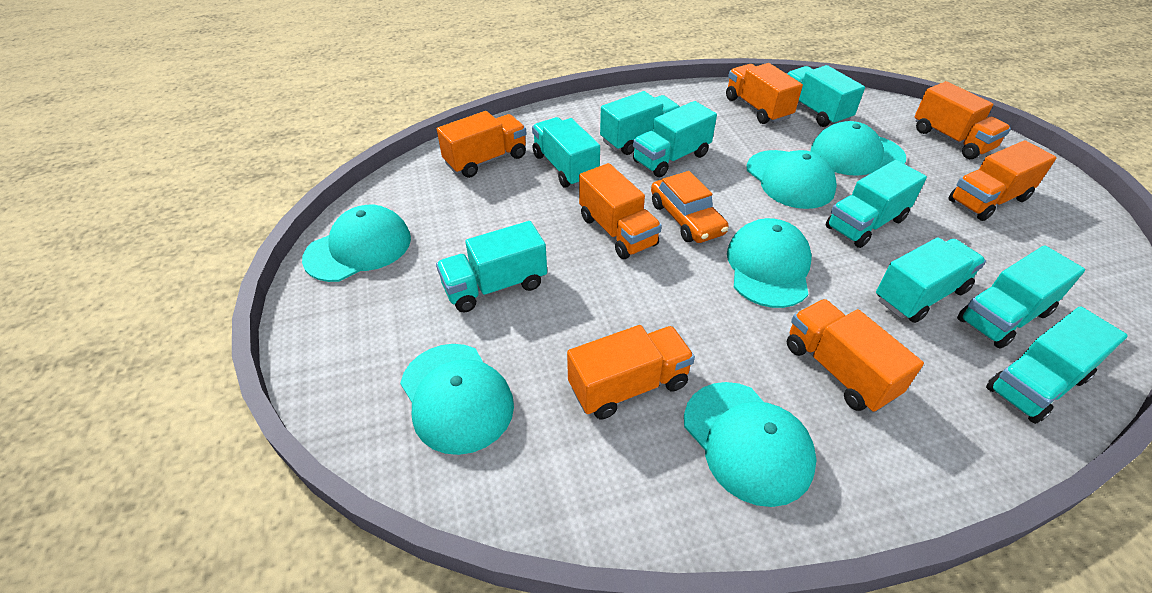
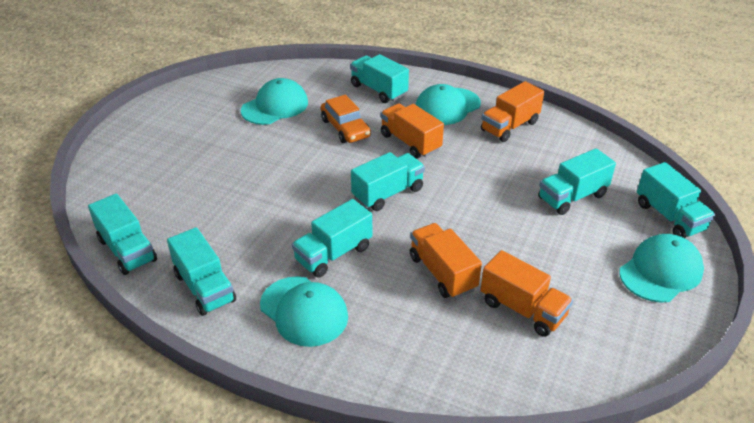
orange truck: 7 -> 4
turquoise cap: 6 -> 4
turquoise truck: 9 -> 7

